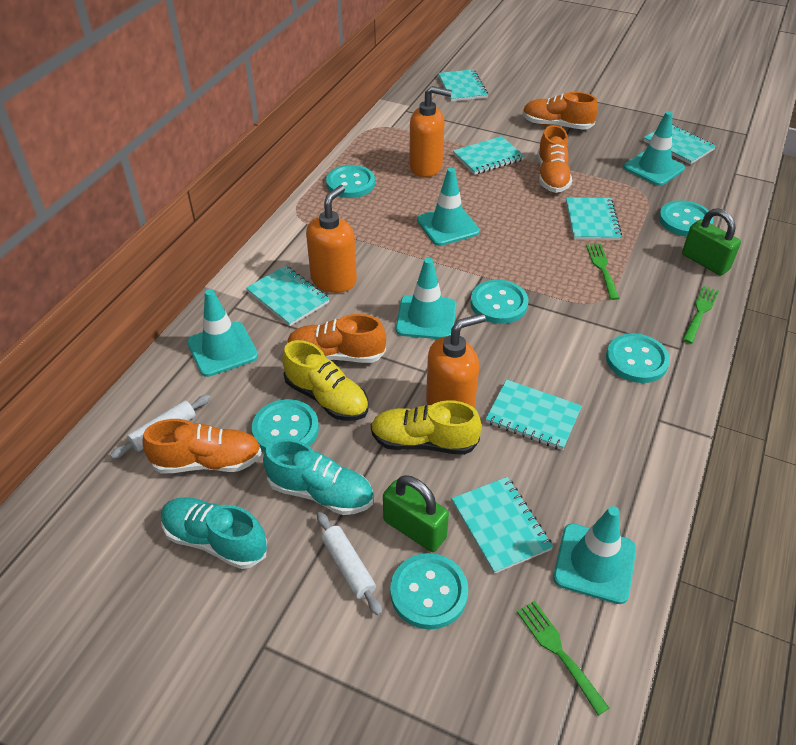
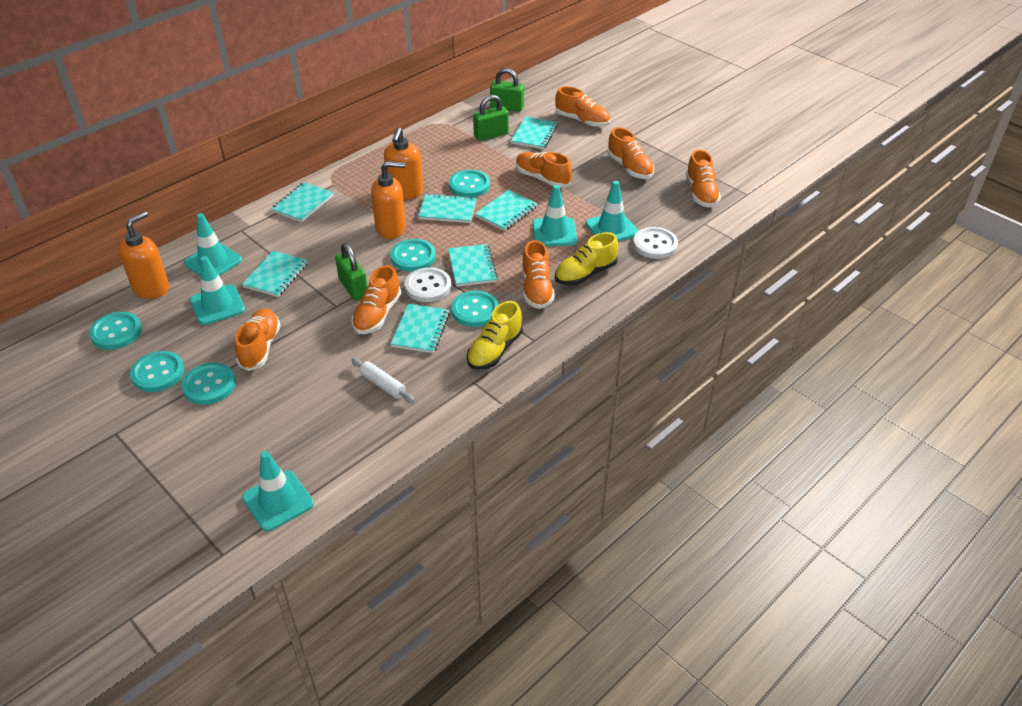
green fork: 3 -> 0
green padlock: 2 -> 3
orange shoe: 4 -> 7
turquoise shoe: 2 -> 0
white button: 0 -> 2
white rolling pin: 2 -> 1

